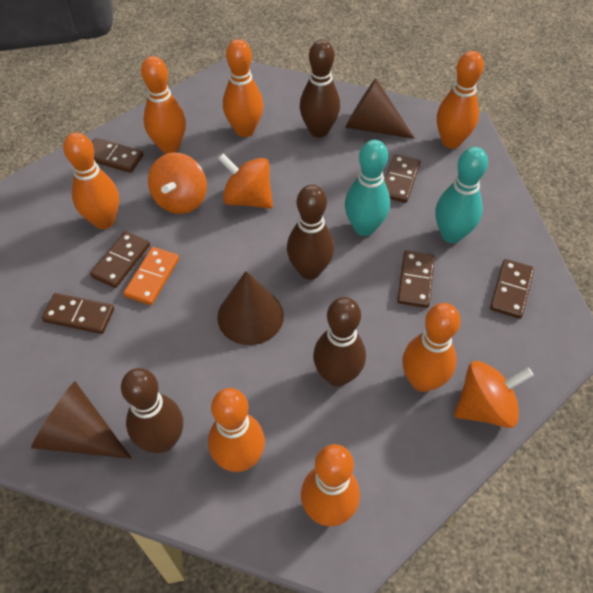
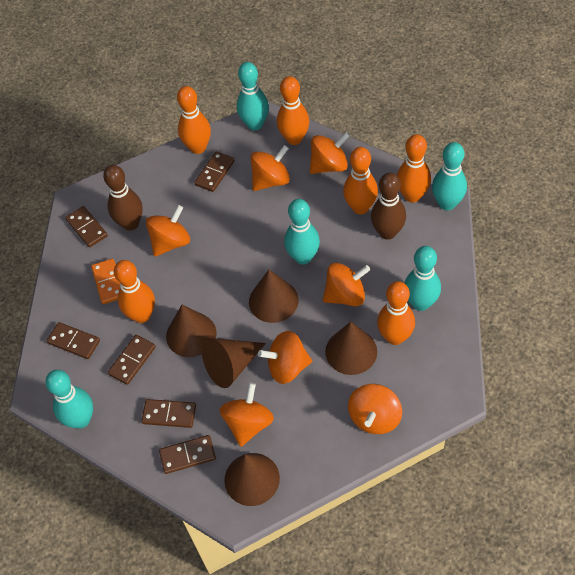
brown bowling pin: 4 -> 2
brown cone: 3 -> 5
orange bowling pin: 7 -> 6
orange spinning top: 3 -> 7
turquoise bowling pin: 2 -> 5

